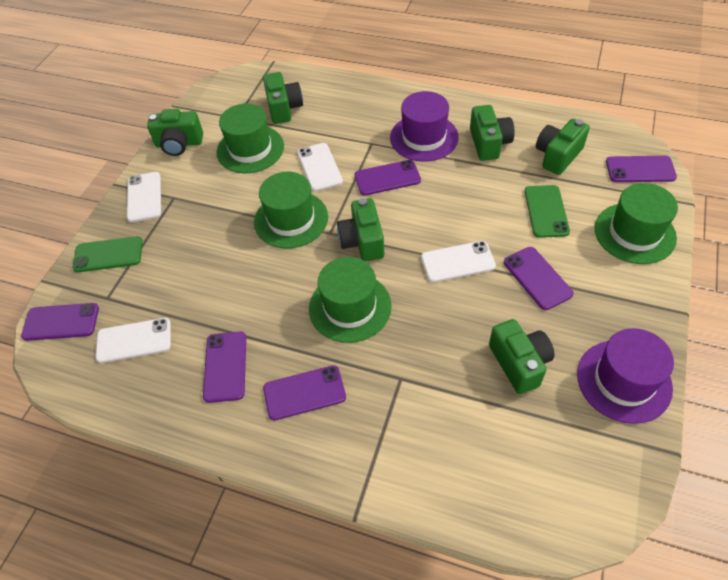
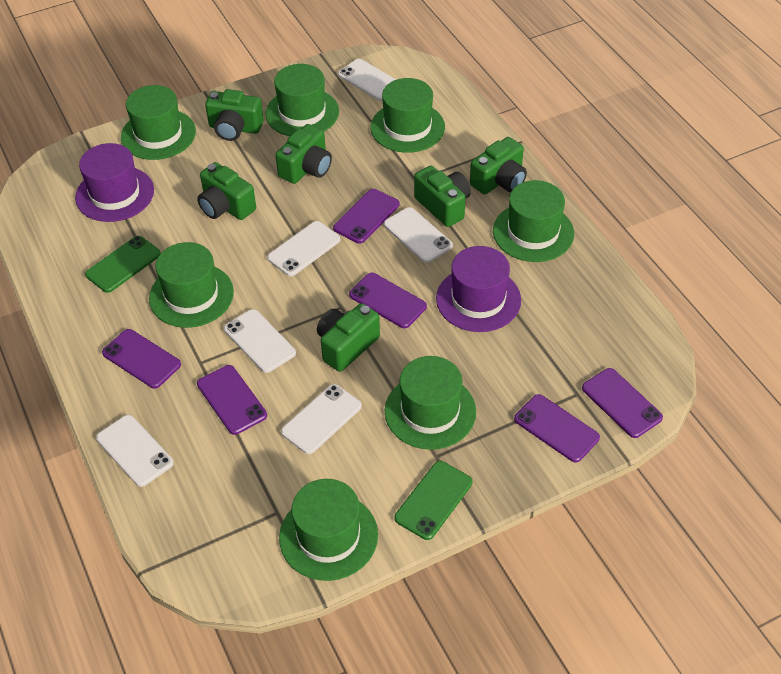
green hat: 4 -> 7
white phone: 4 -> 6

